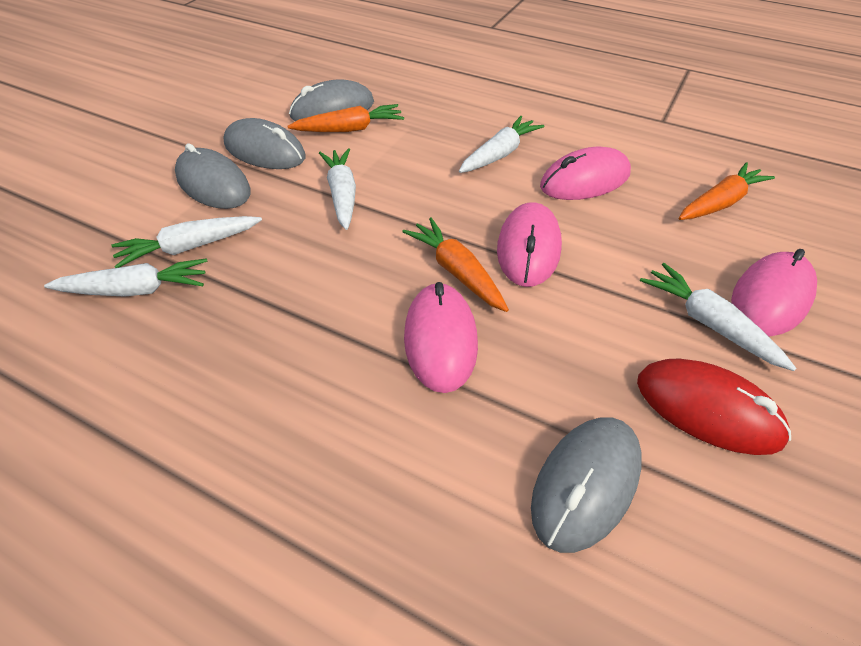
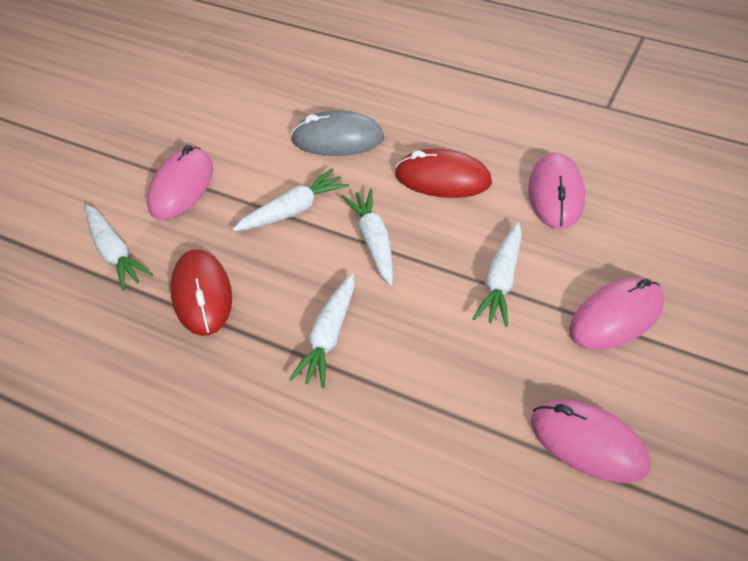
grey mouse: 4 -> 1
orange carrot: 3 -> 0
red mouse: 1 -> 2

